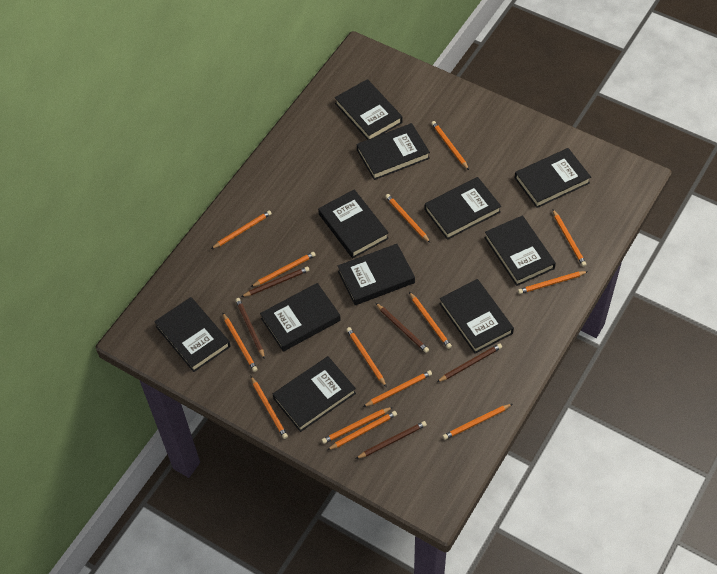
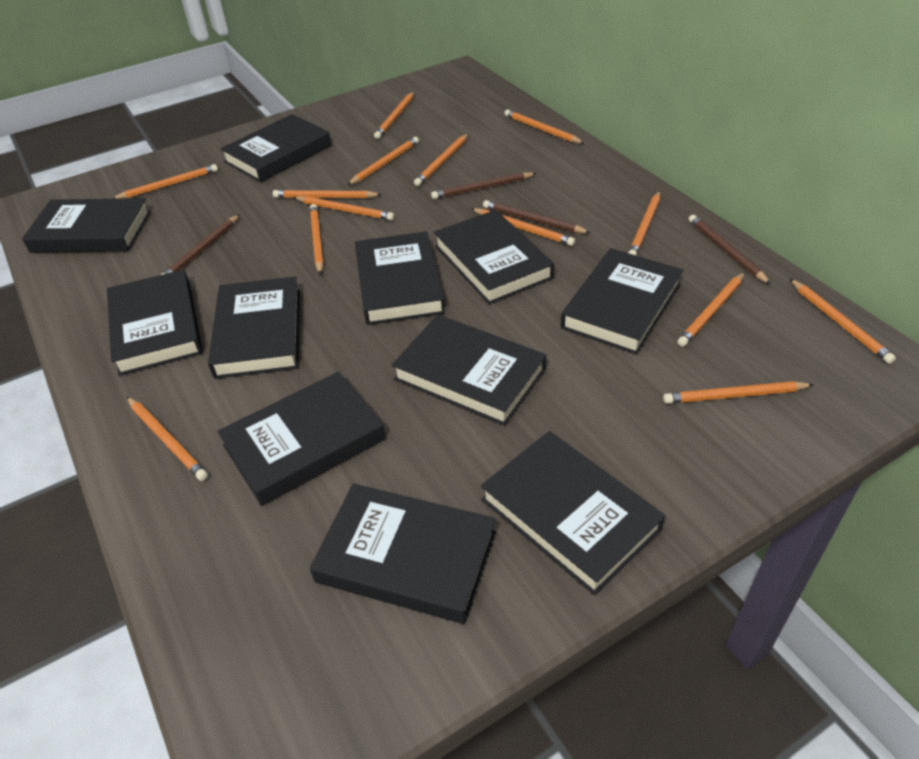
brown pencil: 5 -> 4

